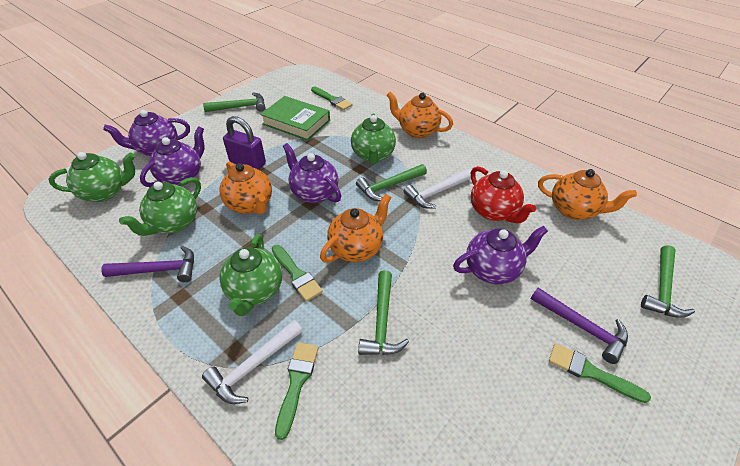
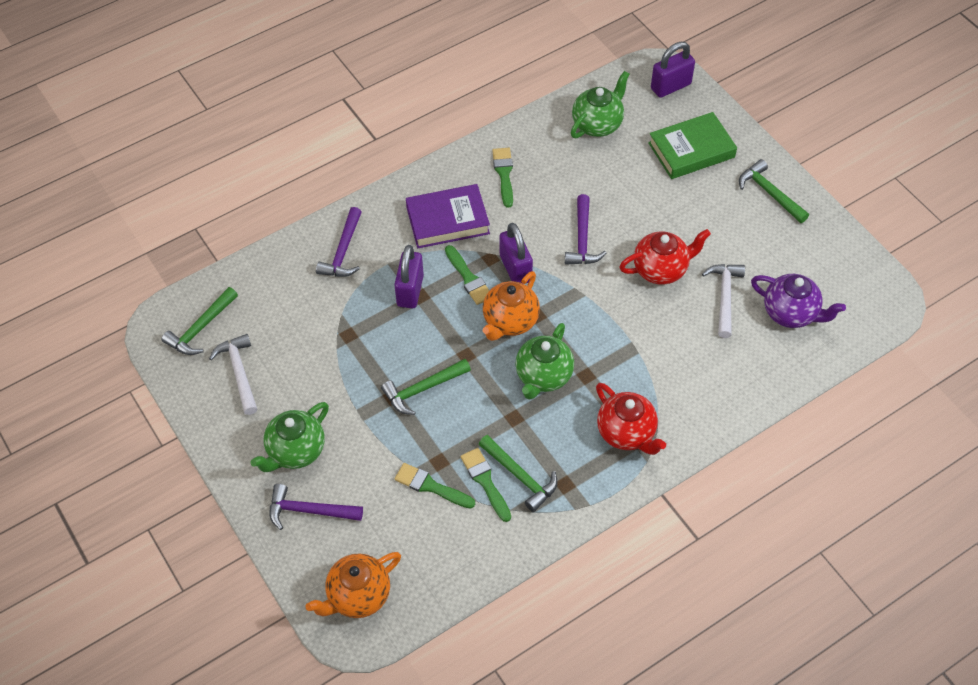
green teapot: 4 -> 3
orange teapot: 4 -> 2
purple book: 0 -> 1
purple hammer: 2 -> 3
purple padlock: 1 -> 3
purple teapot: 4 -> 1
red teapot: 1 -> 2

